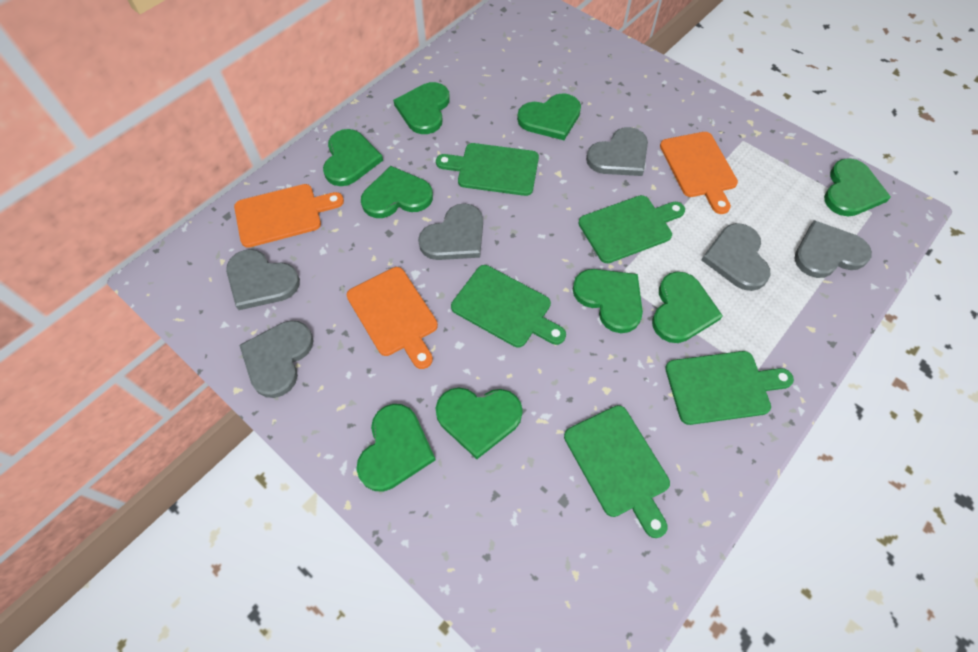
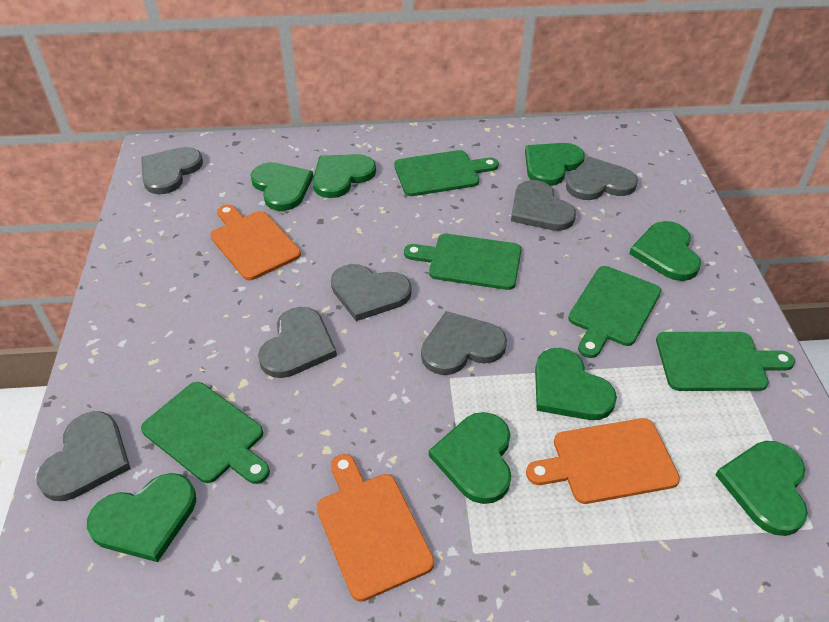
green heart: 9 -> 8
grey heart: 6 -> 7

